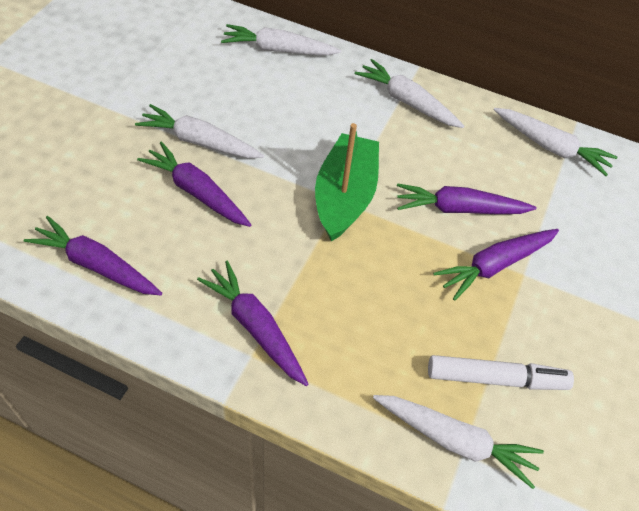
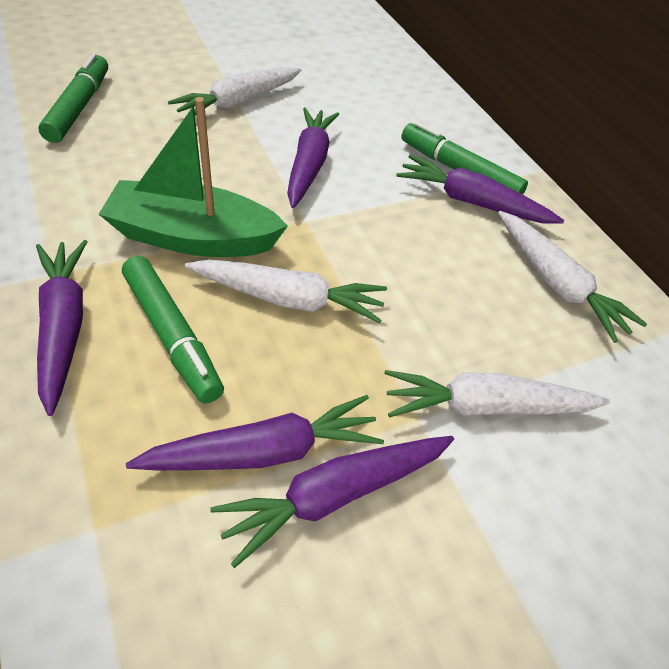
green marker: 0 -> 3
white carrot: 5 -> 4
white marker: 1 -> 0

